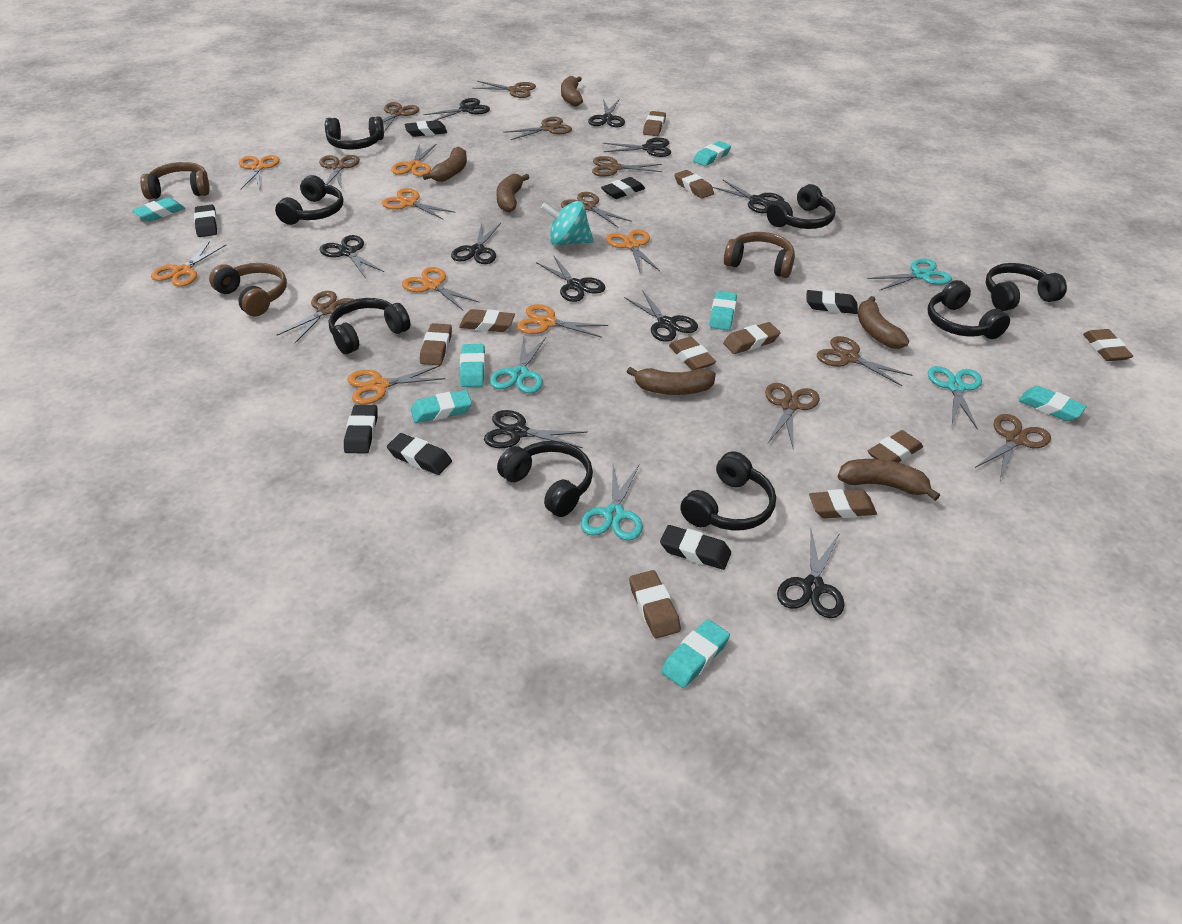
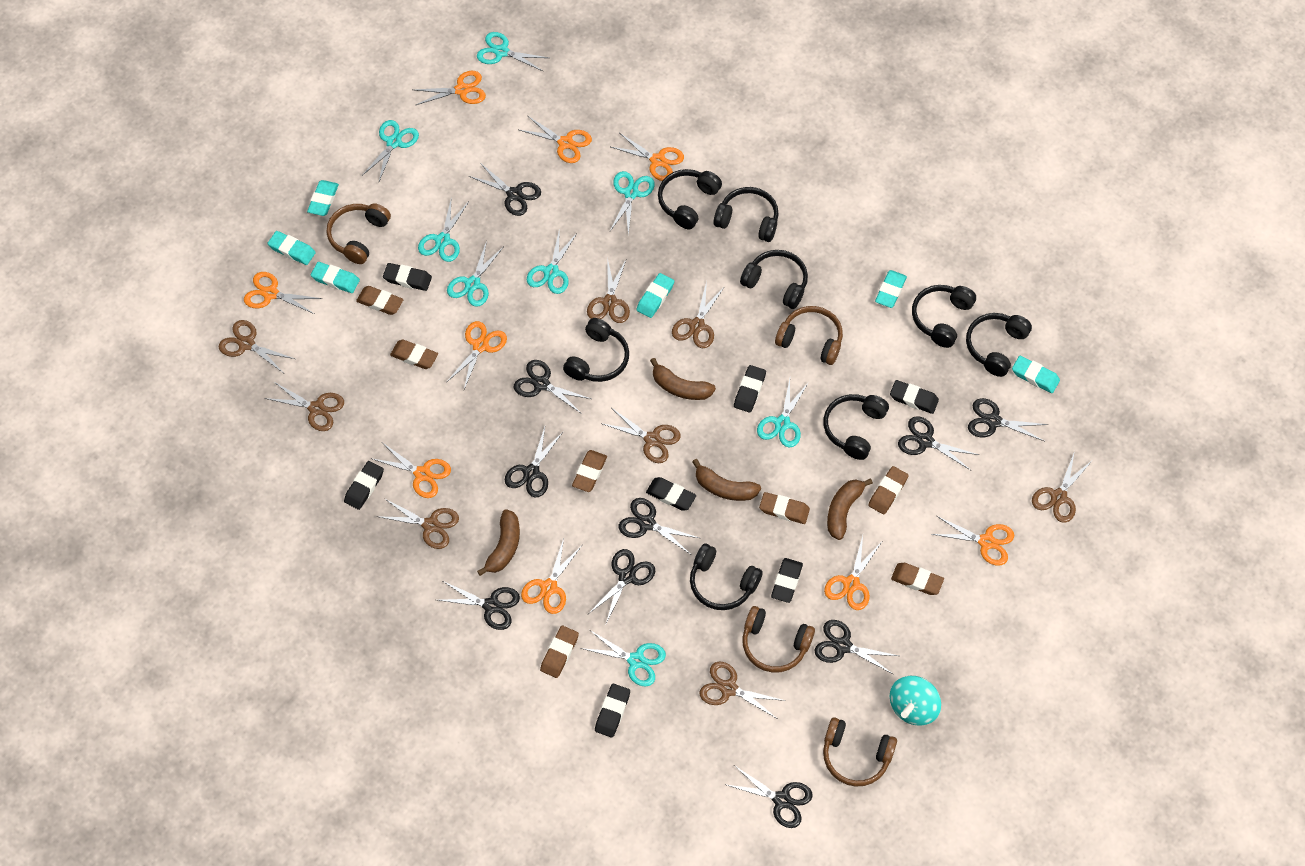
brown banana: 6 -> 4
brown eraser: 10 -> 7
brown headphones: 3 -> 4
brown scissors: 10 -> 8
orange scissors: 8 -> 9
turquoise eraser: 7 -> 6
turquoise scissors: 4 -> 8

